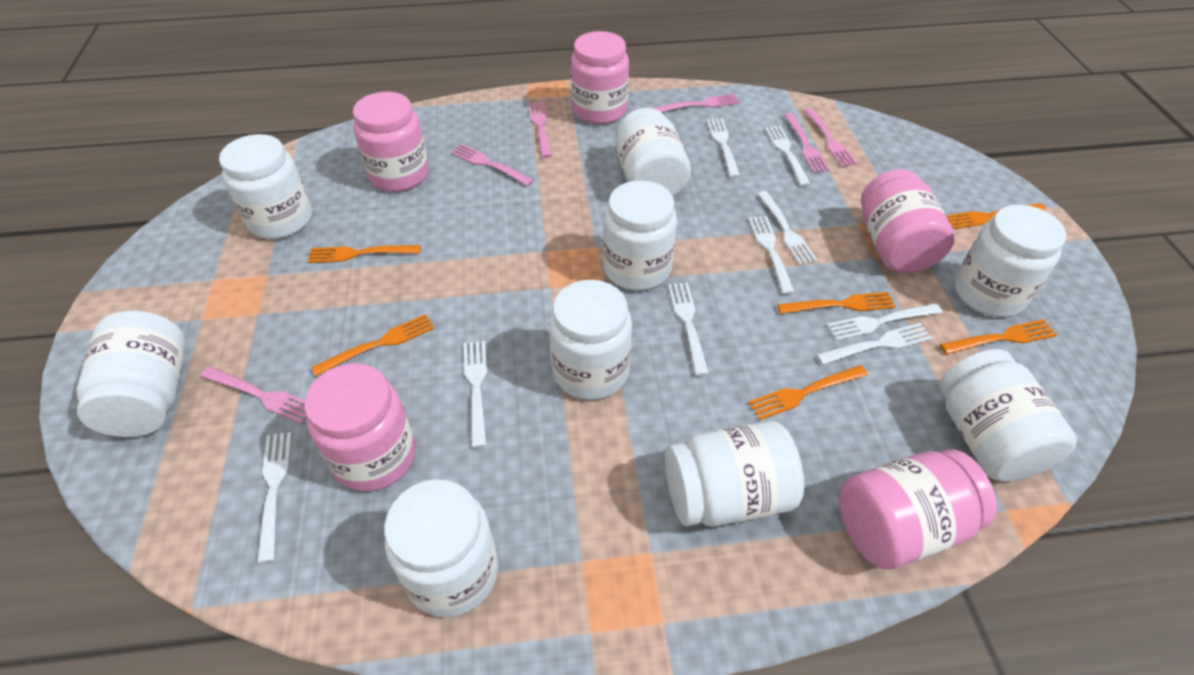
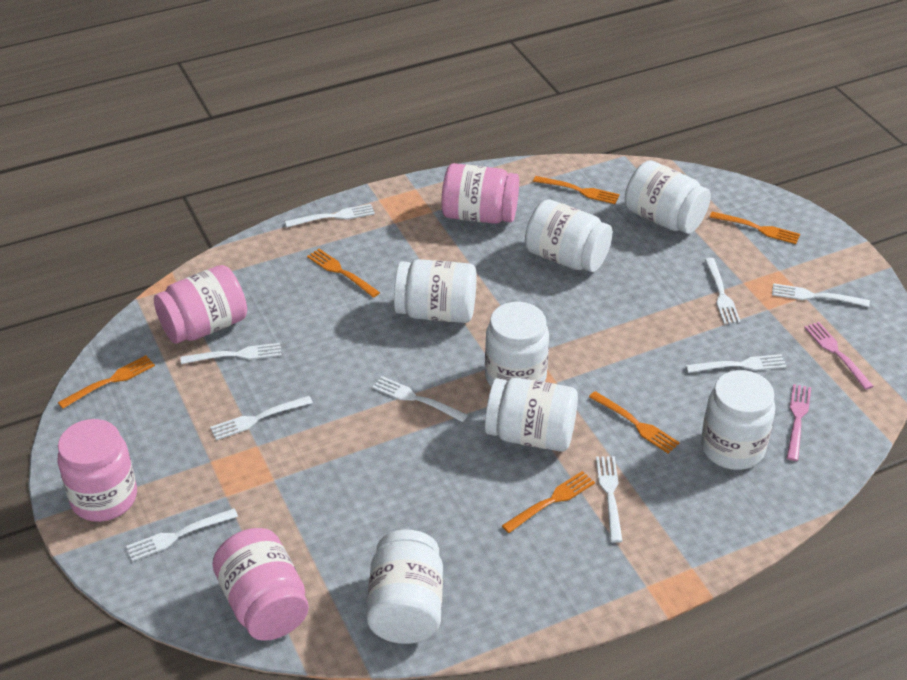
pink fork: 6 -> 2
pink jar: 5 -> 4
white jar: 9 -> 7

